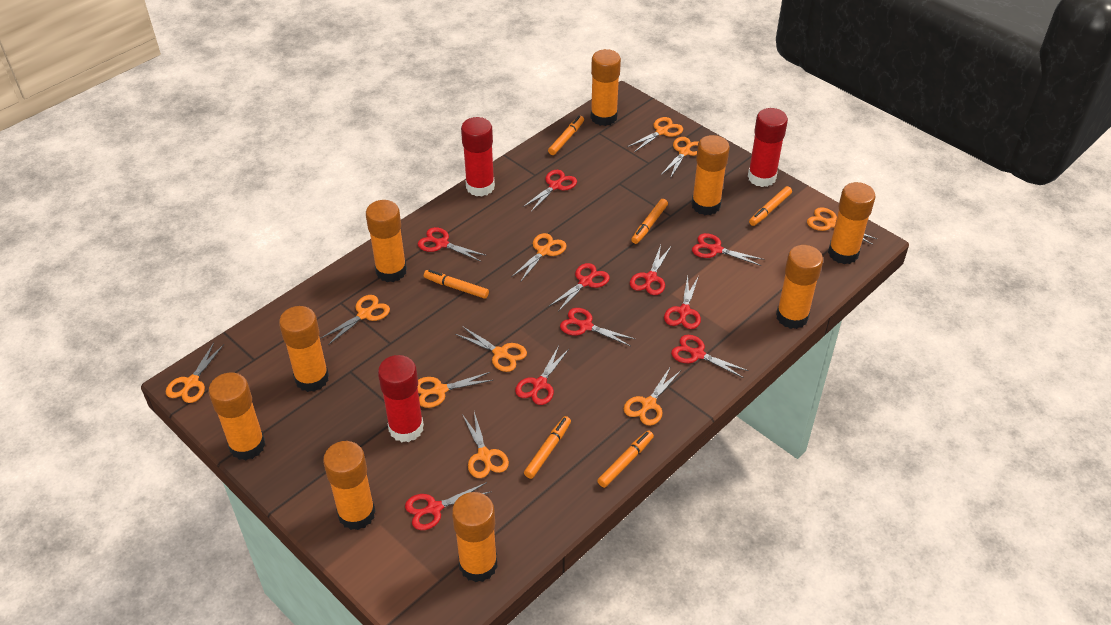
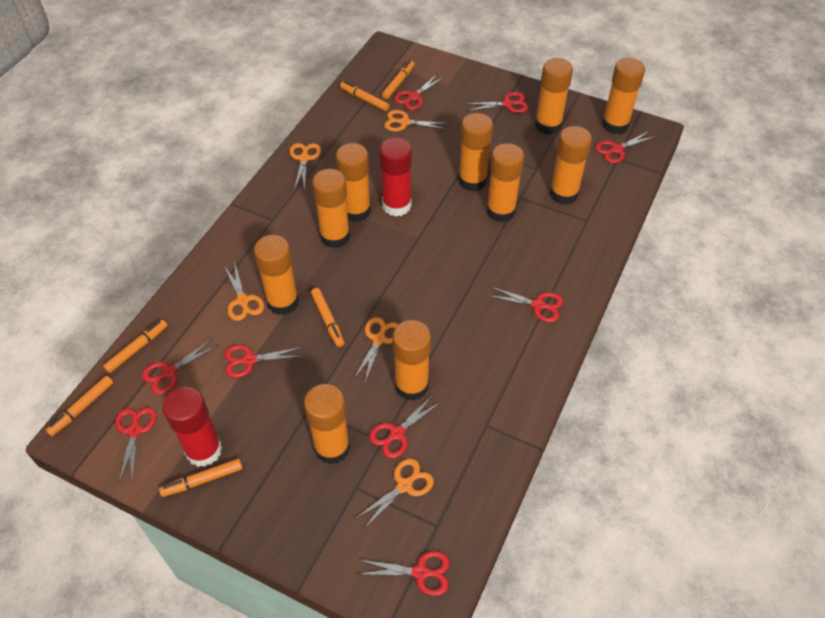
orange glue stick: 9 -> 10
orange scissors: 10 -> 5
red glue stick: 3 -> 2
red scissors: 10 -> 9

